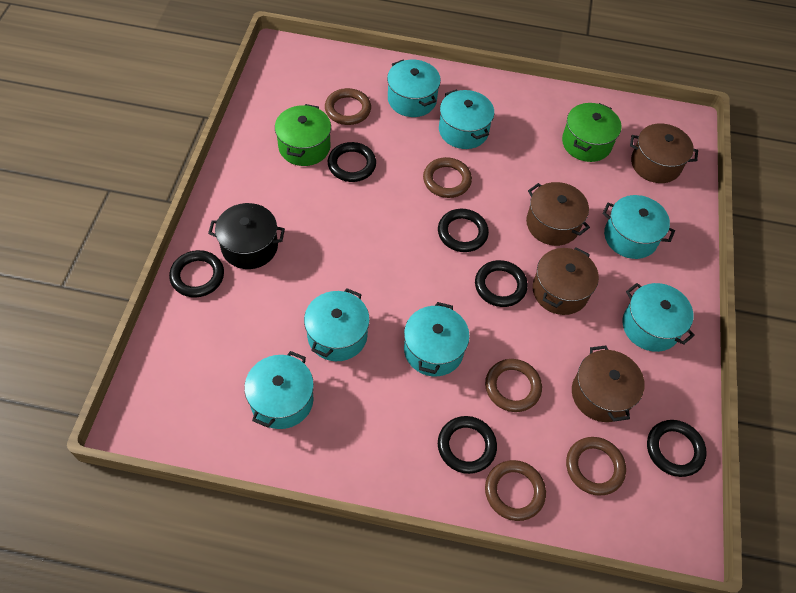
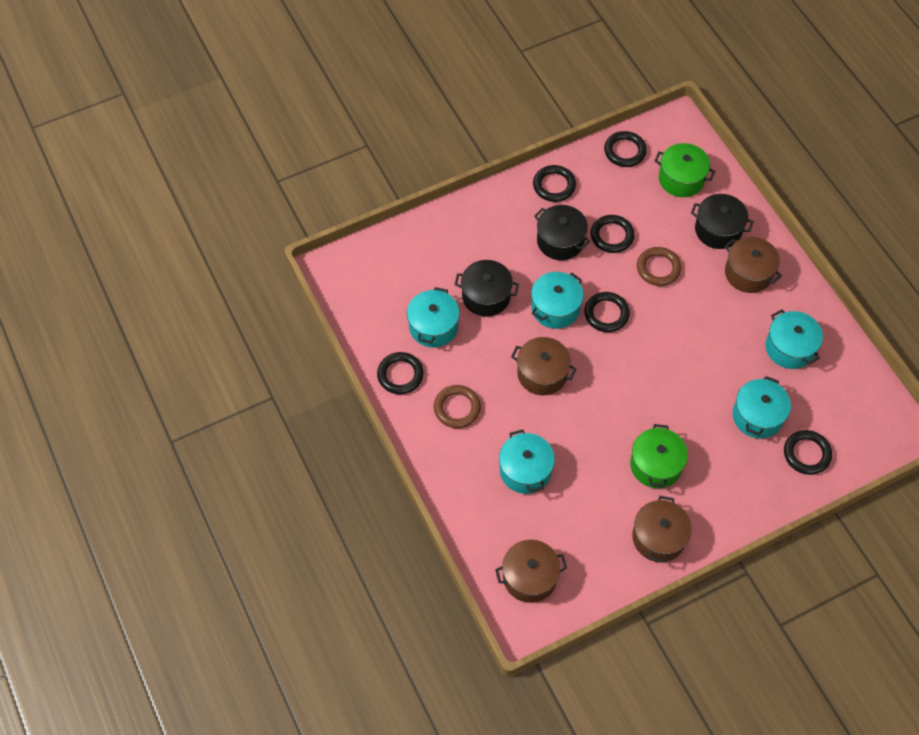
black pot: 1 -> 3
brown ring: 5 -> 2
turquoise pot: 7 -> 5

